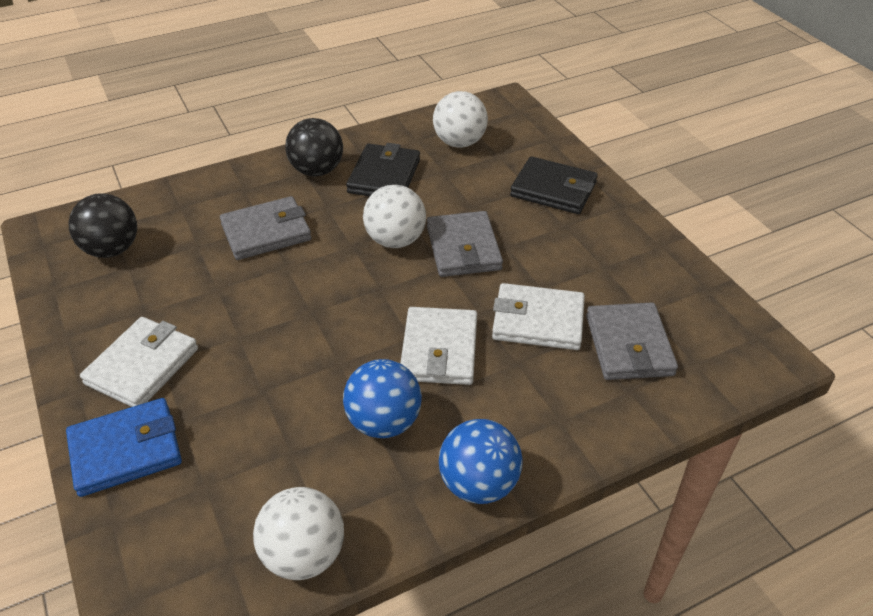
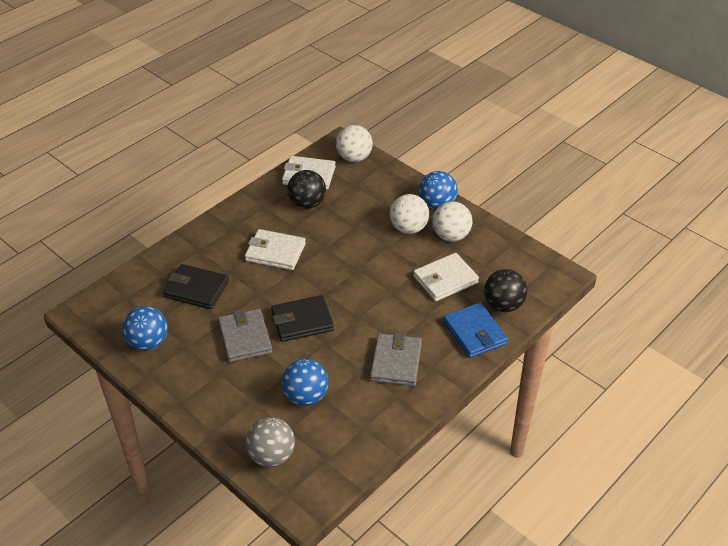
blue ball: 2 -> 3
grey ball: 0 -> 1
grey wallet: 3 -> 2

